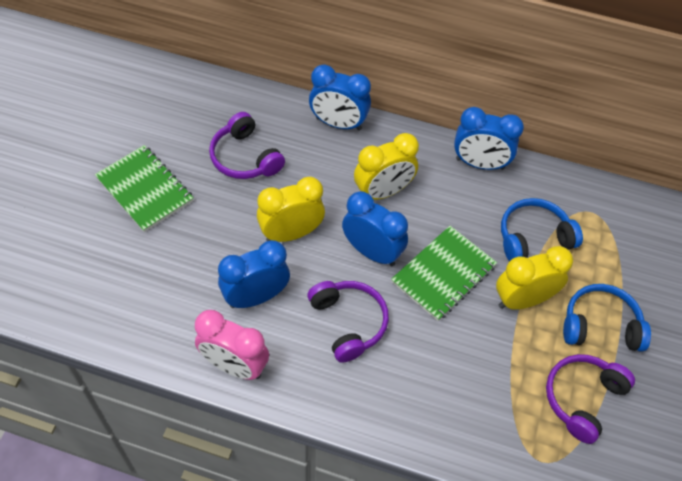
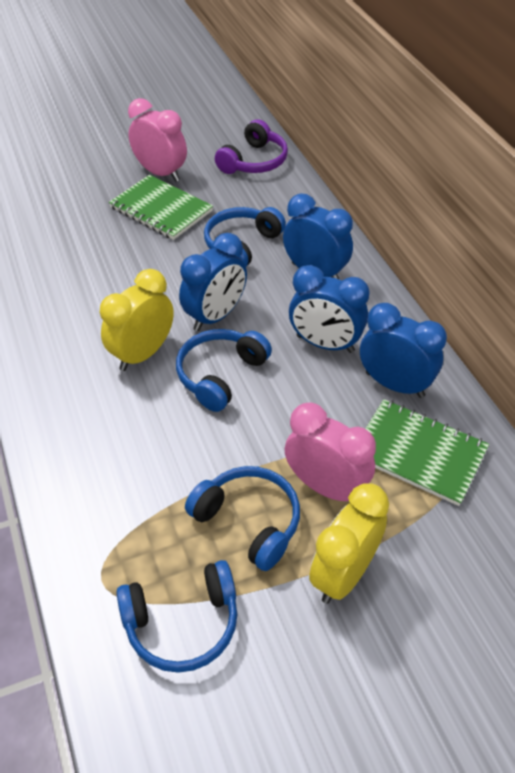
blue headphones: 2 -> 4
pink clock: 1 -> 2
purple headphones: 3 -> 1
yellow clock: 3 -> 2

